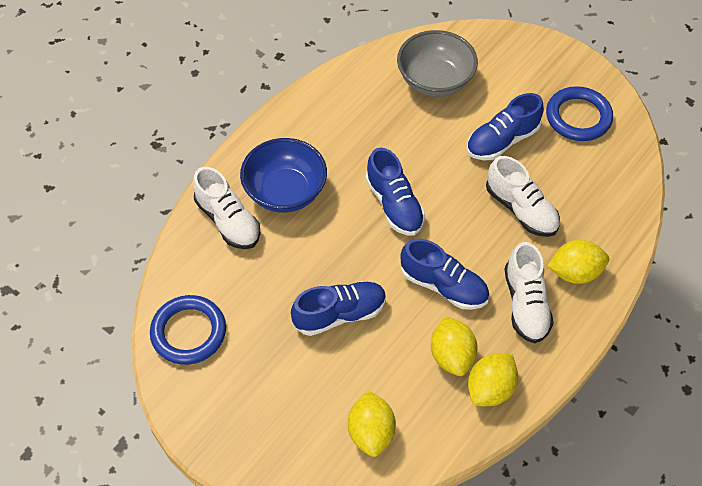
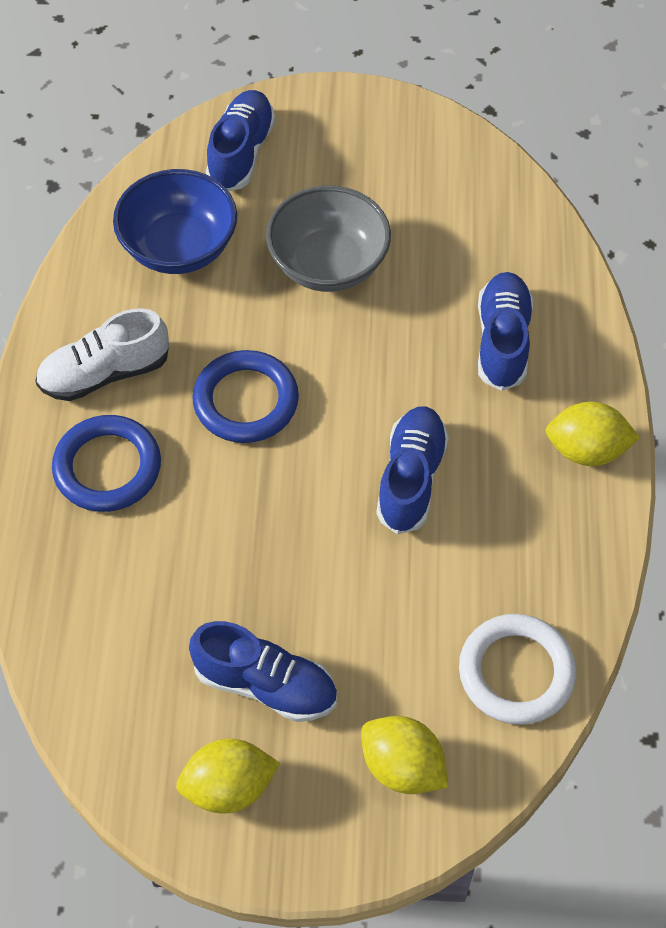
white ring: 0 -> 1
white shoe: 3 -> 1
yellow lemon: 4 -> 3

